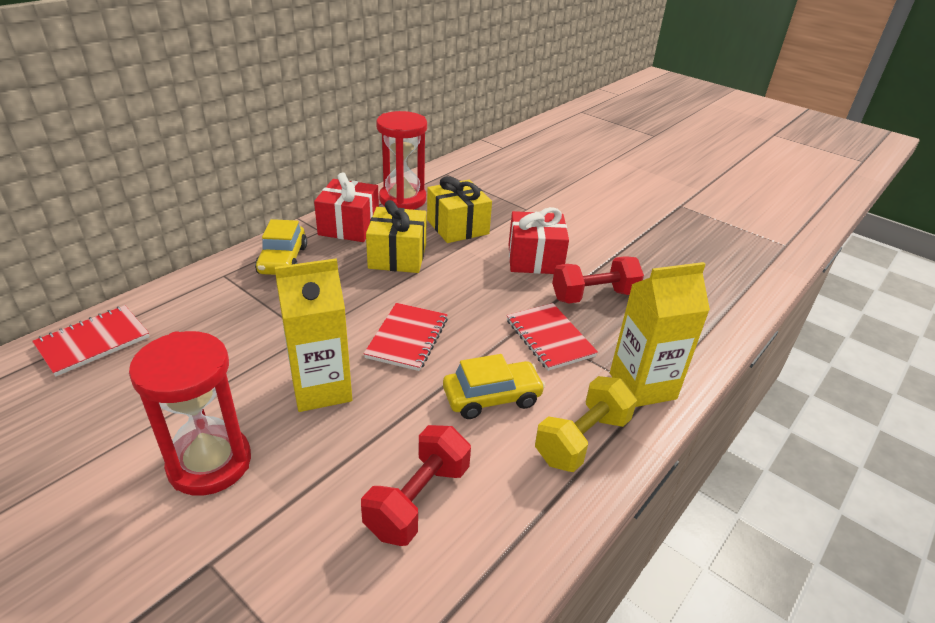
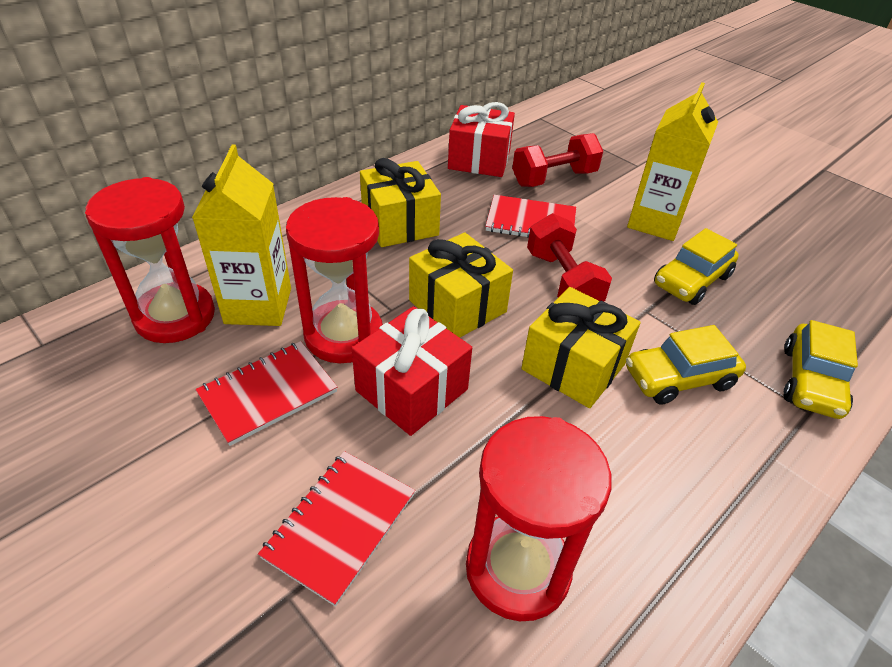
red hourglass: 2 -> 3
yellow car: 2 -> 3
yellow dumbbell: 1 -> 0
yellow gift: 2 -> 3

